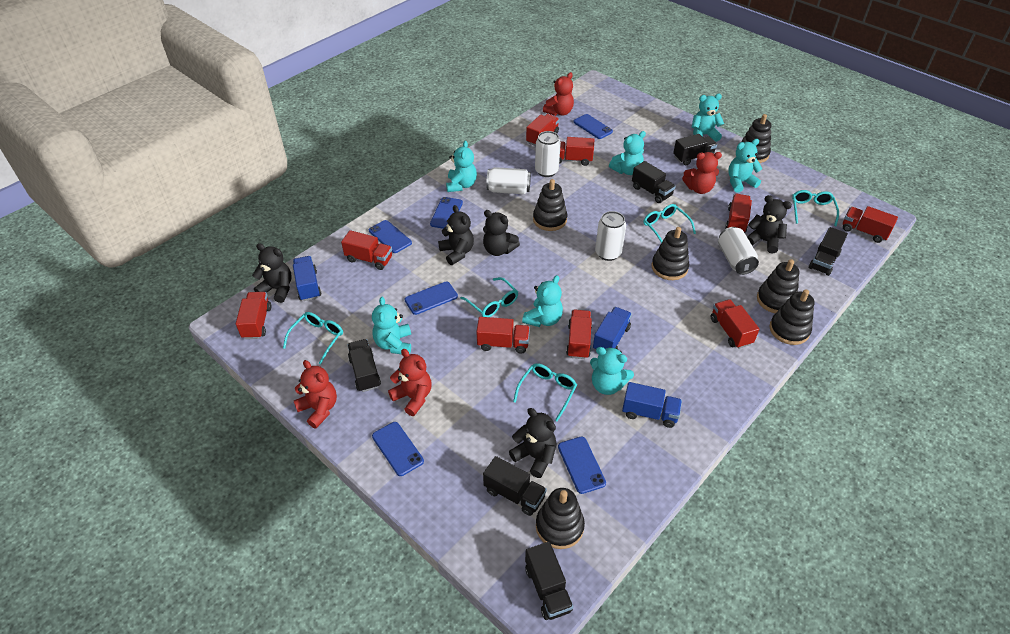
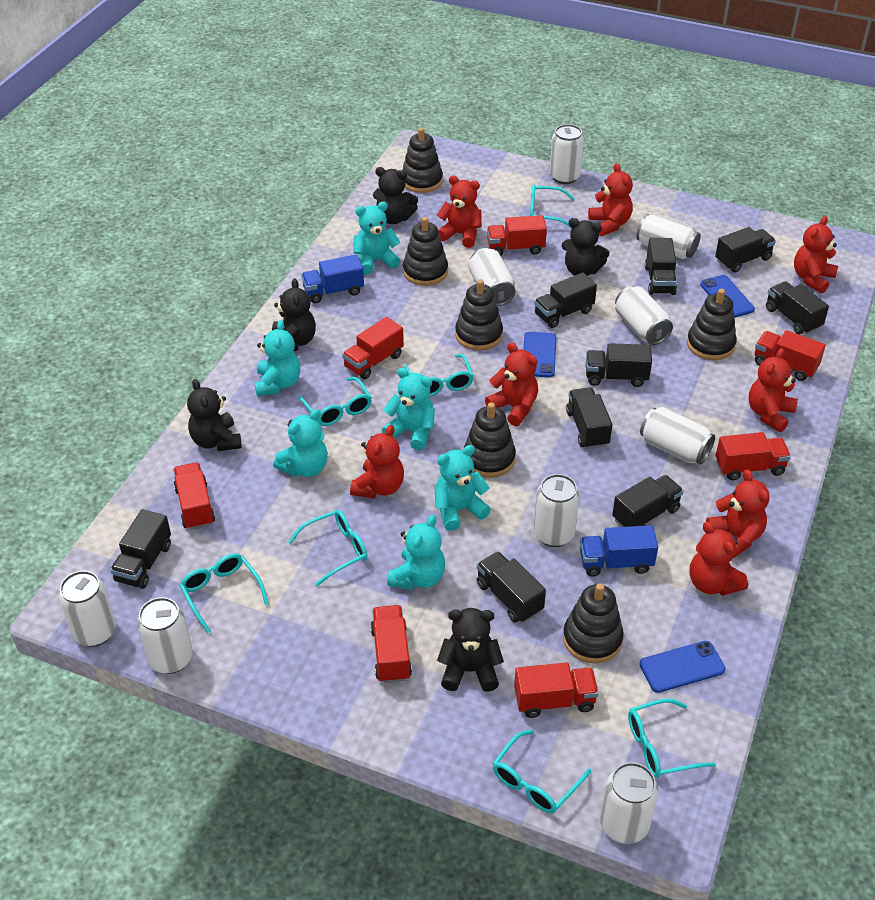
black truck: 6 -> 9
blue phone: 6 -> 3
blue truck: 3 -> 2
red teddy bear: 4 -> 8
red truck: 9 -> 7
turquoise glasses: 5 -> 7
turquoise teddy bear: 7 -> 6
white can: 4 -> 9

